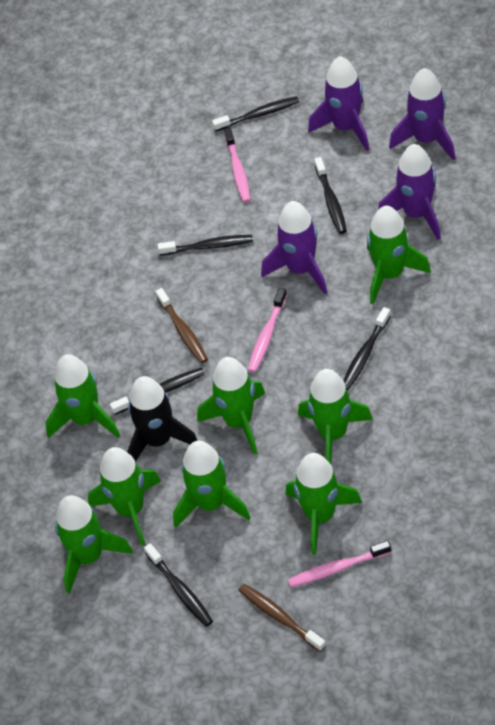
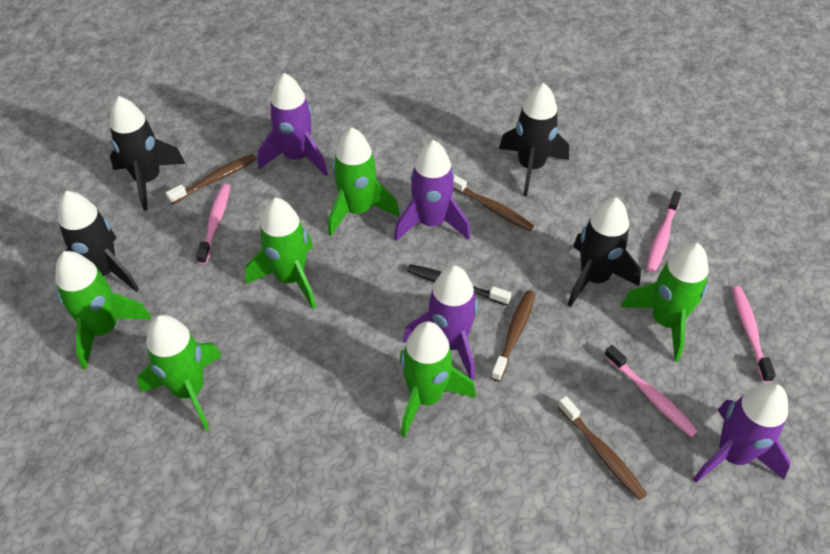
black rocket: 1 -> 4
black toothbrush: 6 -> 1
brown toothbrush: 2 -> 4
green rocket: 8 -> 6
pink toothbrush: 3 -> 4

